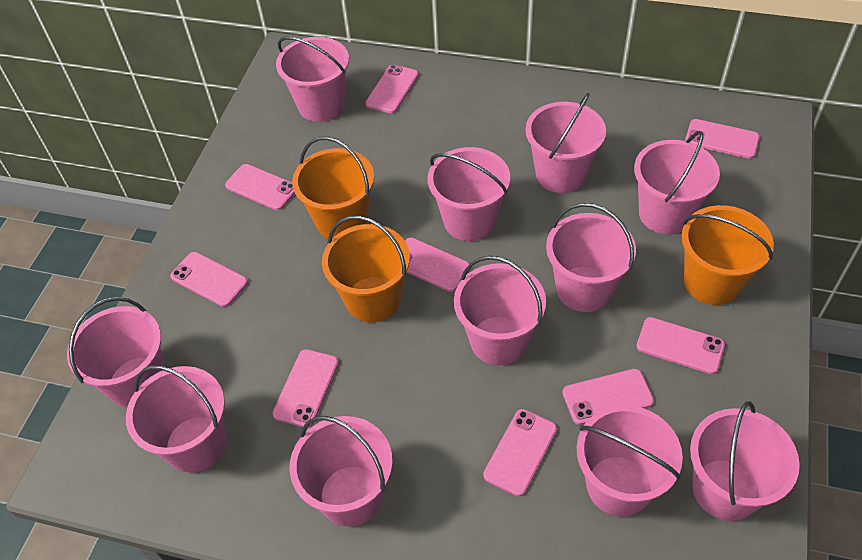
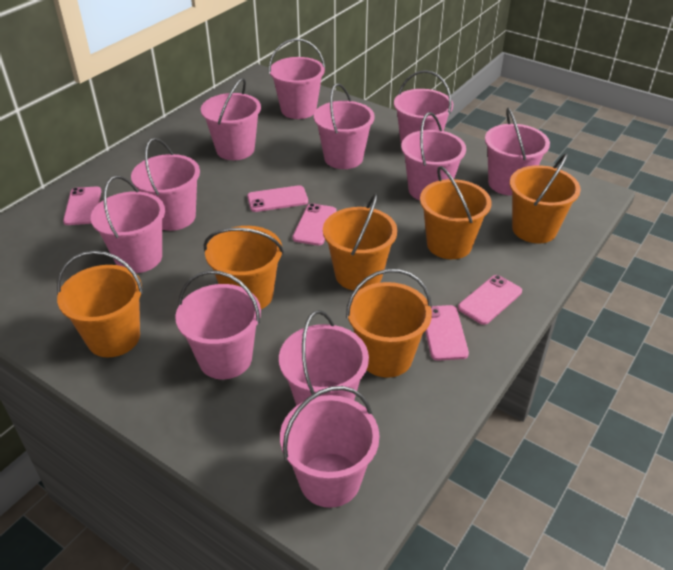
orange bucket: 3 -> 6
pink phone: 9 -> 5

